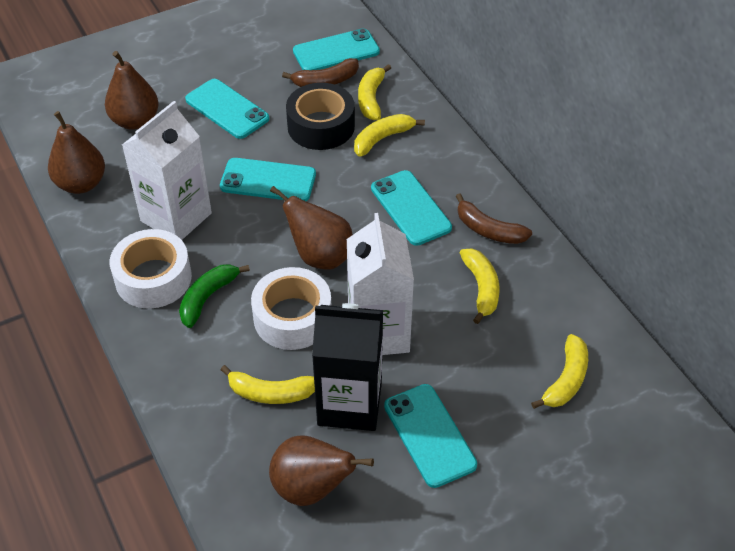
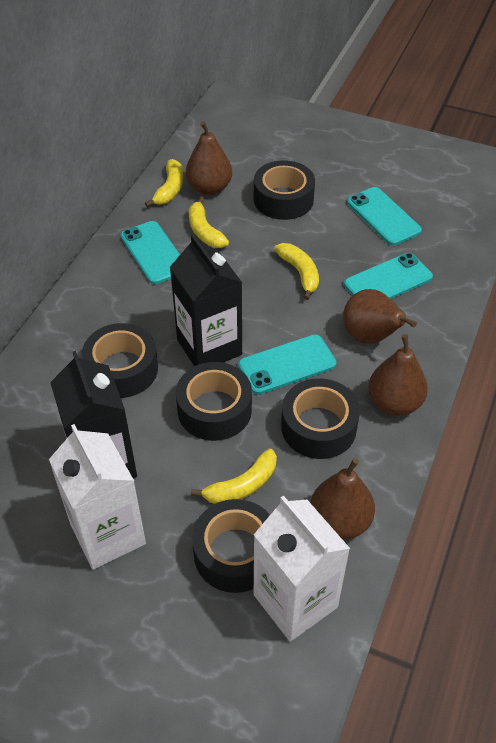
black carton: 1 -> 2
black tape: 1 -> 5
brown banana: 2 -> 0
green banana: 1 -> 0
turquoise phone: 5 -> 4
white tape: 2 -> 0
yellow banana: 5 -> 4

